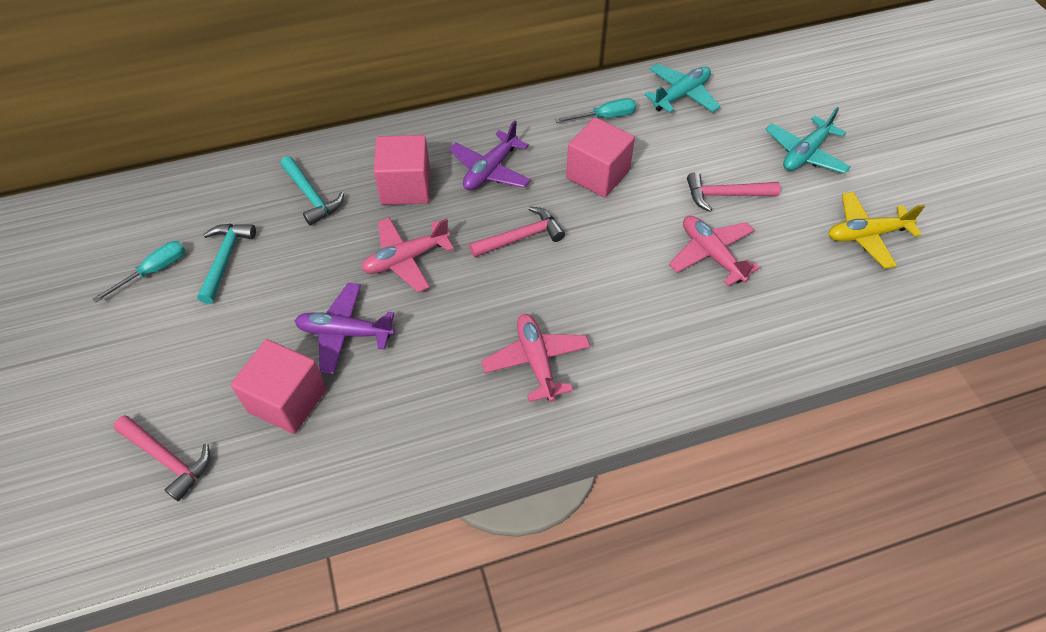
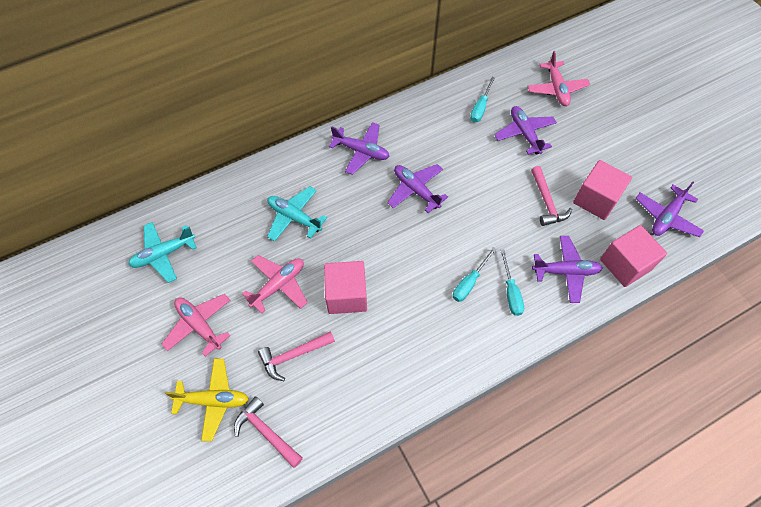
purple plane: 2 -> 5
turquoise hammer: 2 -> 0
turquoise screwdriver: 2 -> 3

